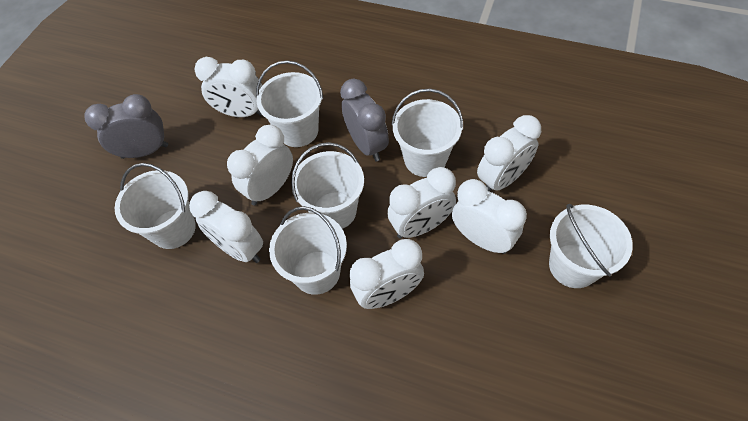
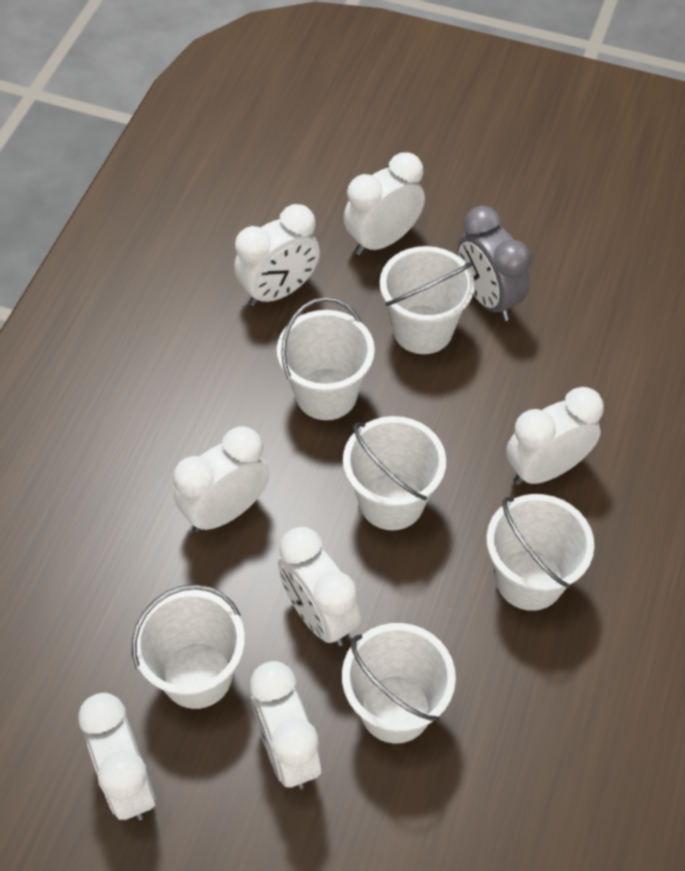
grey clock: 2 -> 1

